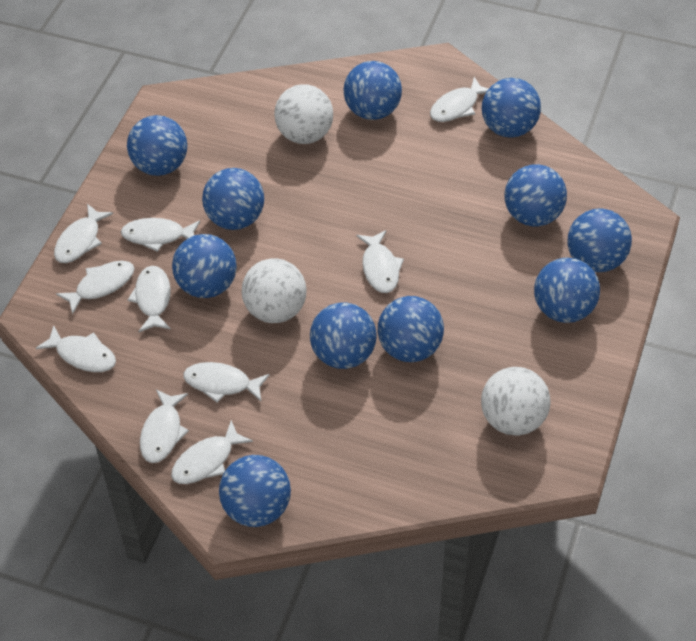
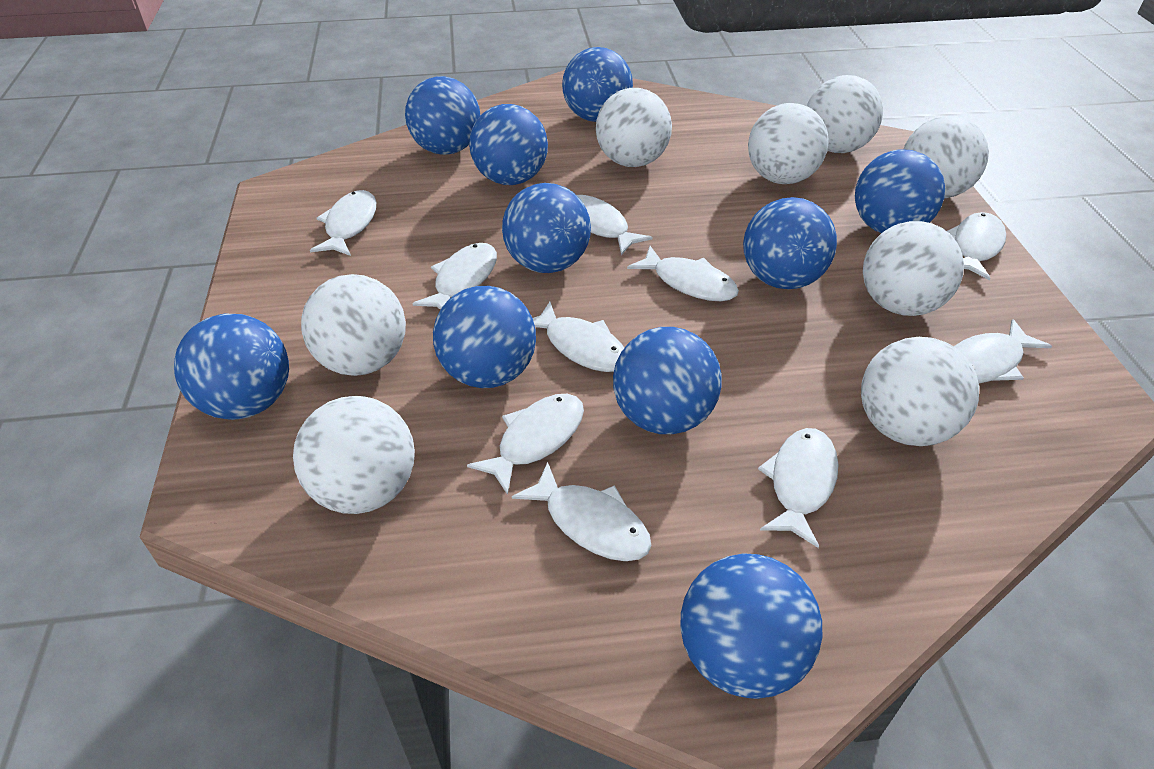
blue ball: 11 -> 10
white ball: 3 -> 8

